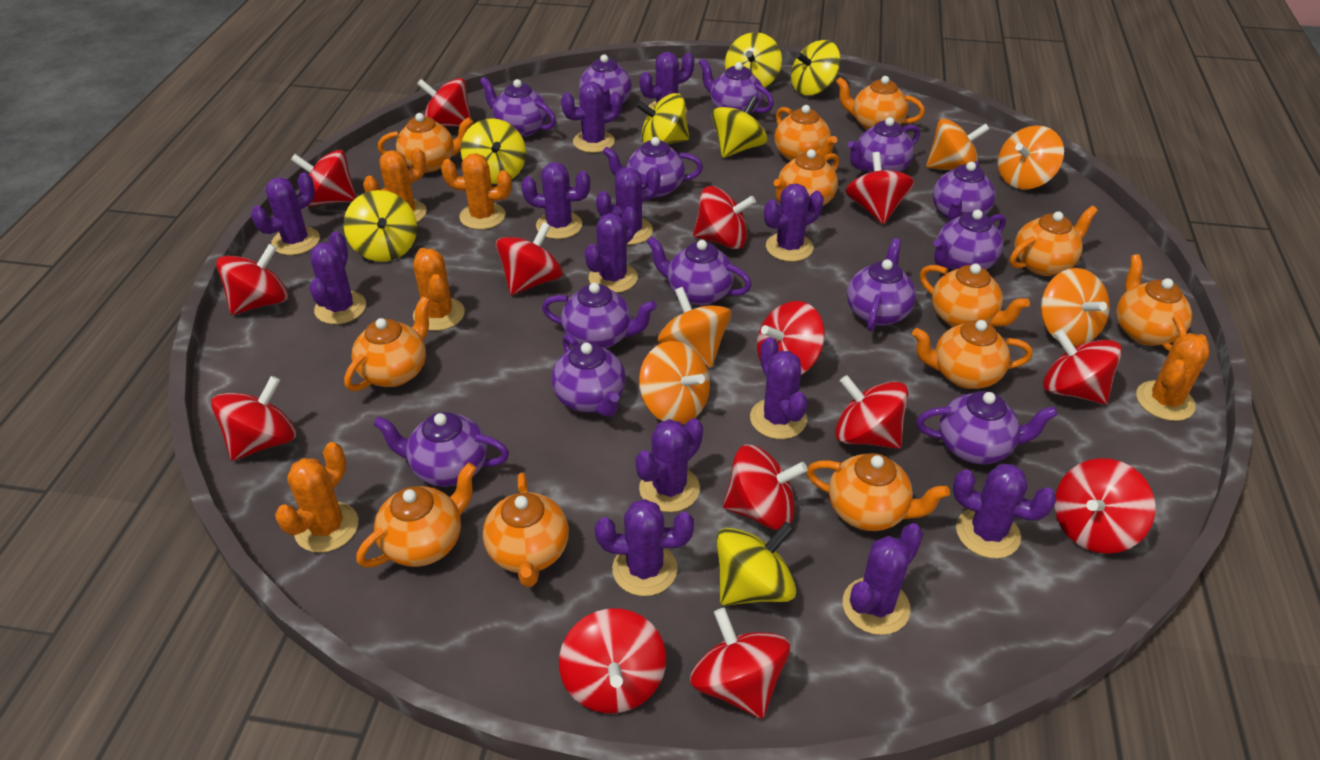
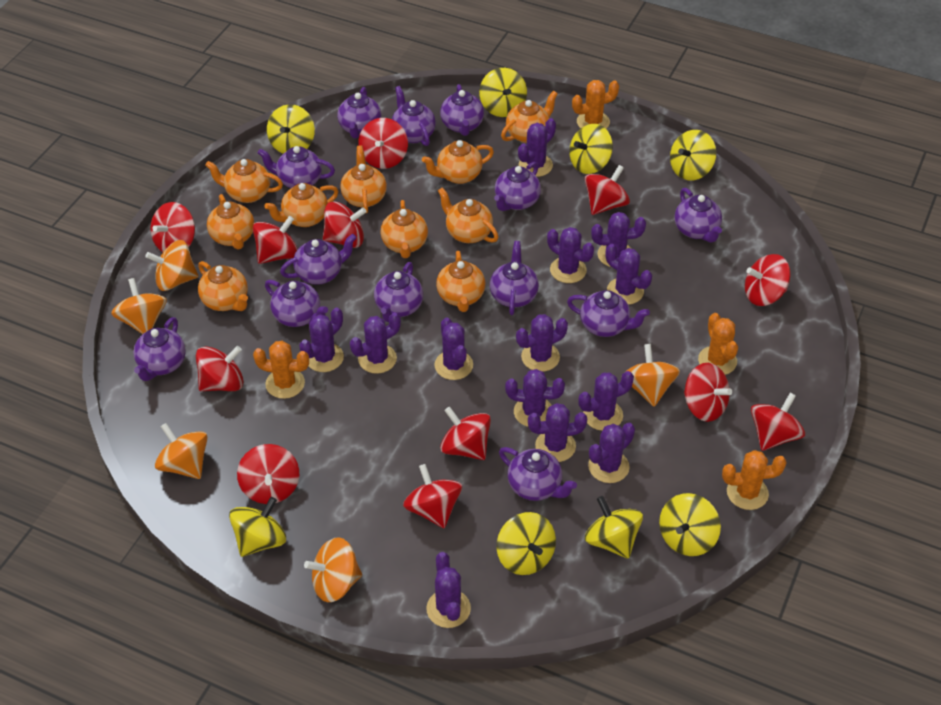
orange cactus: 5 -> 4
orange teapot: 12 -> 10
red spinning top: 14 -> 12
yellow spinning top: 7 -> 8

